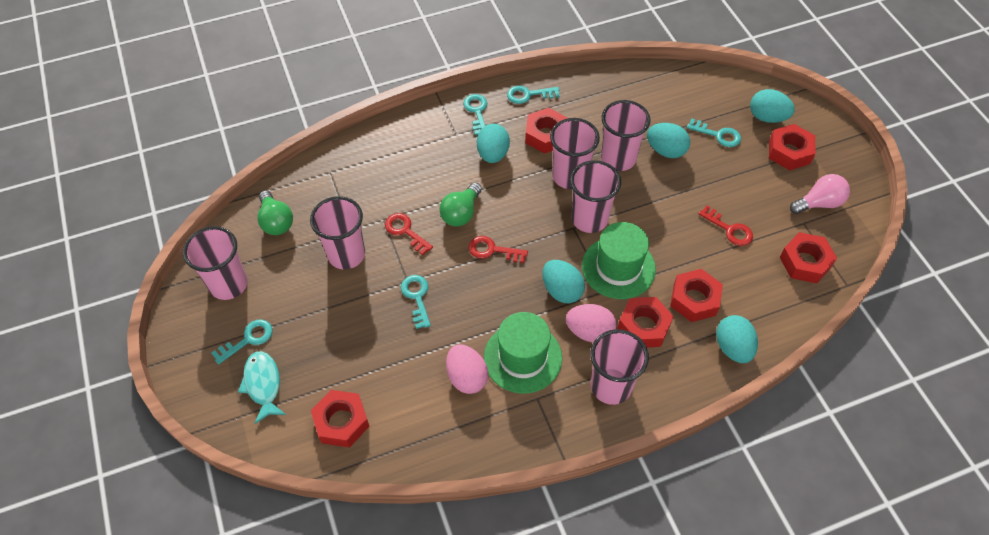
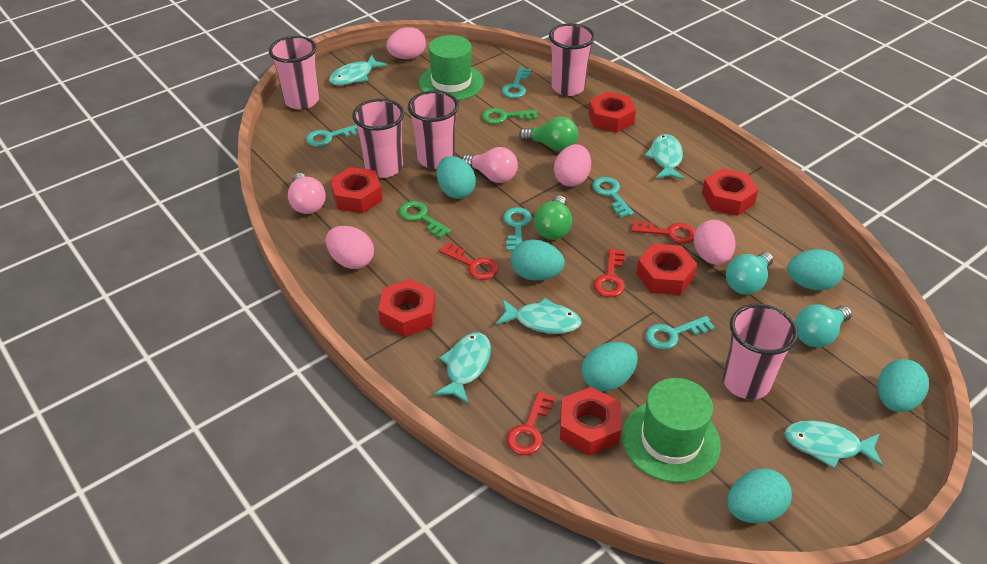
green key: 0 -> 2
pink cup: 6 -> 5
pink egg: 2 -> 4
pink light bulb: 1 -> 2
red key: 3 -> 4
turquoise egg: 5 -> 6
turquoise fish: 1 -> 5
turquoise light bulb: 0 -> 2

